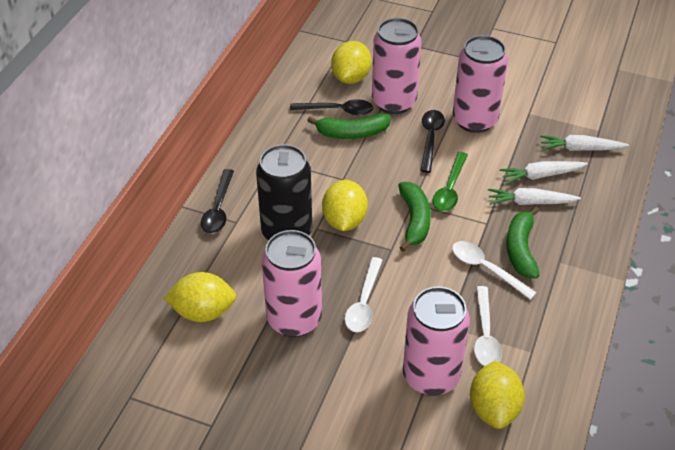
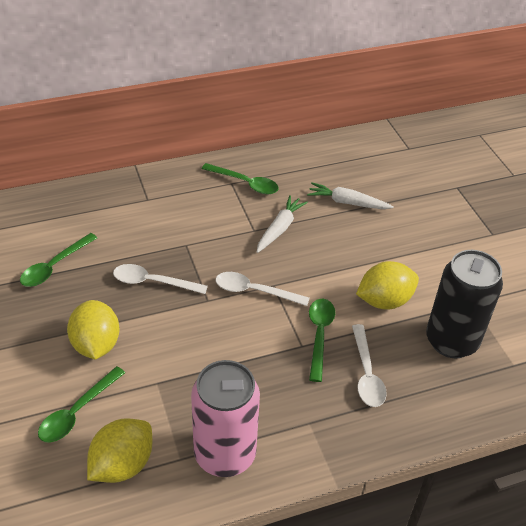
black spoon: 3 -> 0
green banana: 3 -> 0
green spoon: 1 -> 4
pink can: 4 -> 1
white carrot: 3 -> 2
yellow lemon: 4 -> 3

